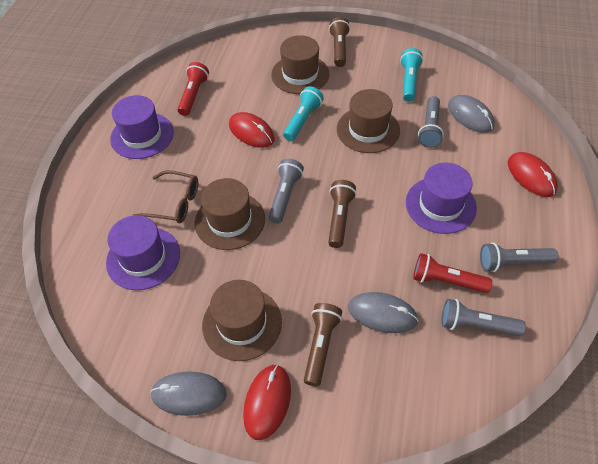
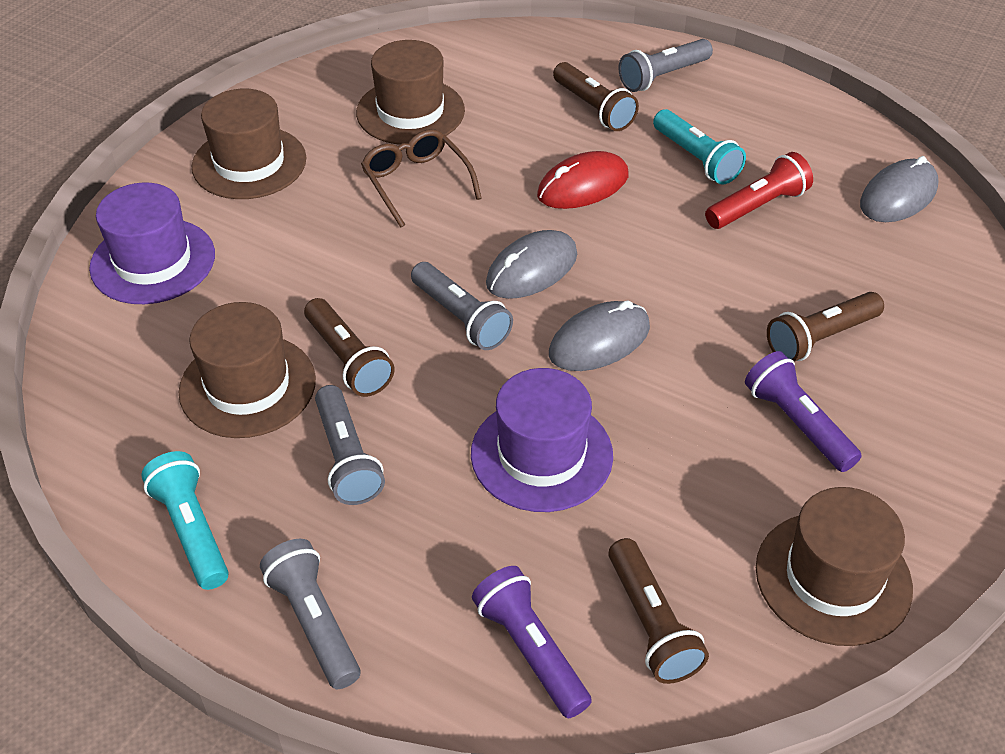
brown flashlight: 3 -> 4
purple flashlight: 0 -> 2
purple hat: 3 -> 2
red flashlight: 2 -> 1
red mouse: 3 -> 1

